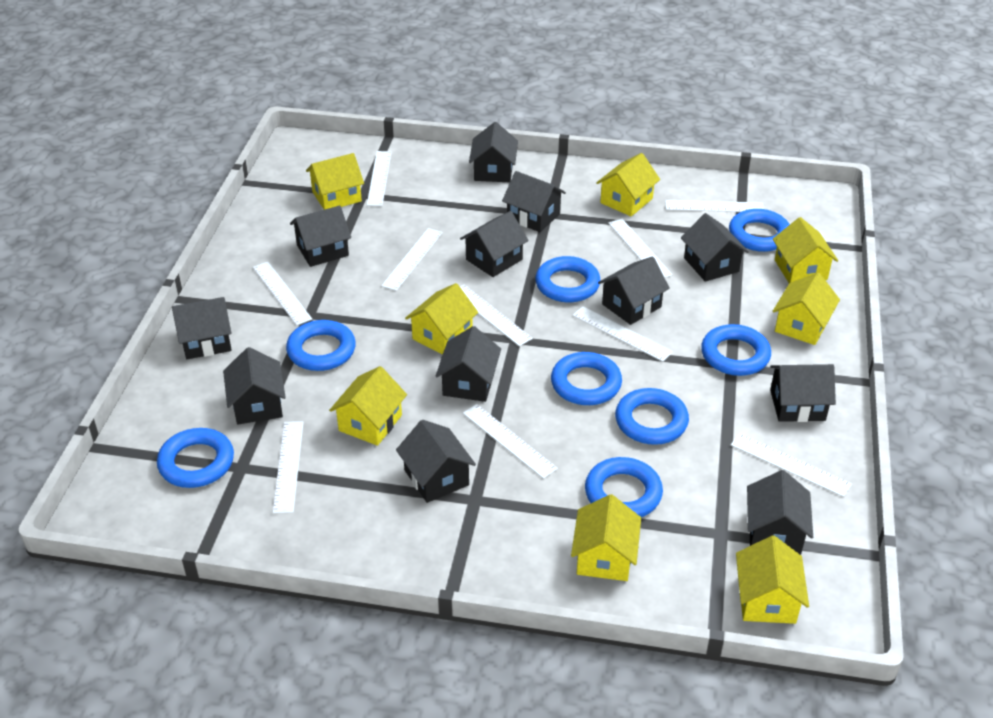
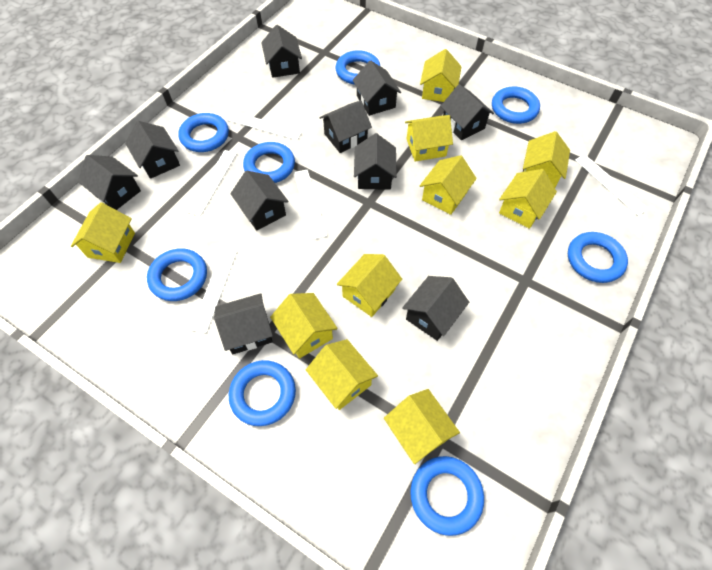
black house: 12 -> 10
white ruler: 10 -> 5
yellow house: 8 -> 10

